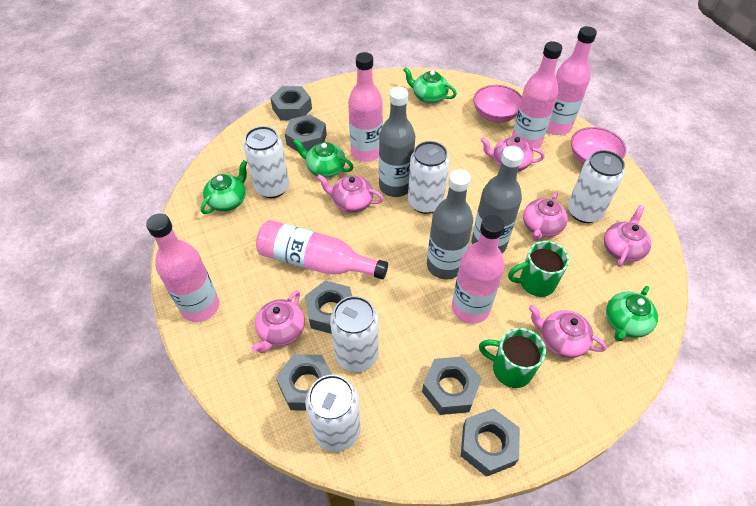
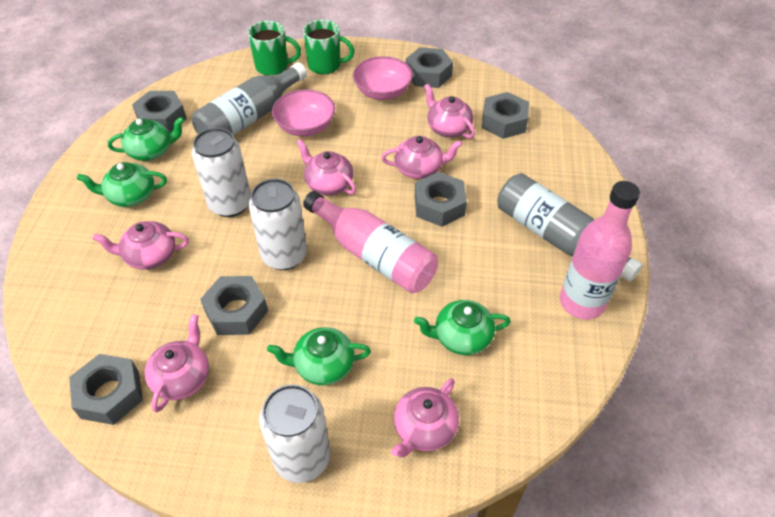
grey bottle: 3 -> 2
pink bottle: 6 -> 2
white can: 5 -> 3

